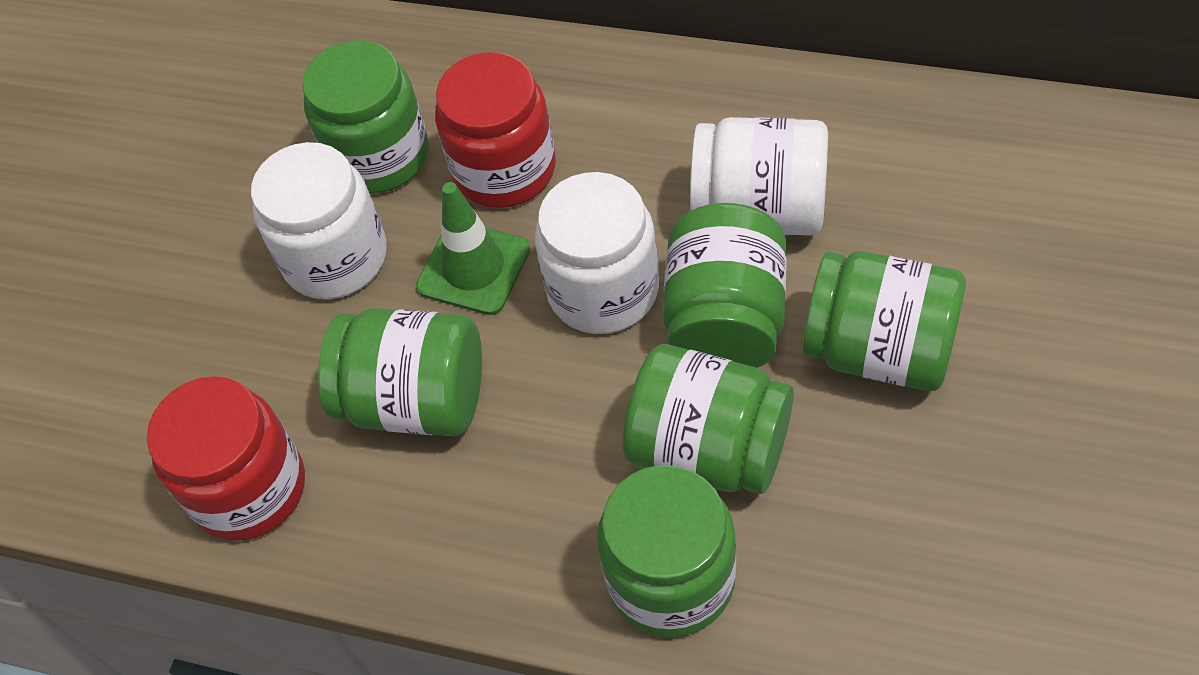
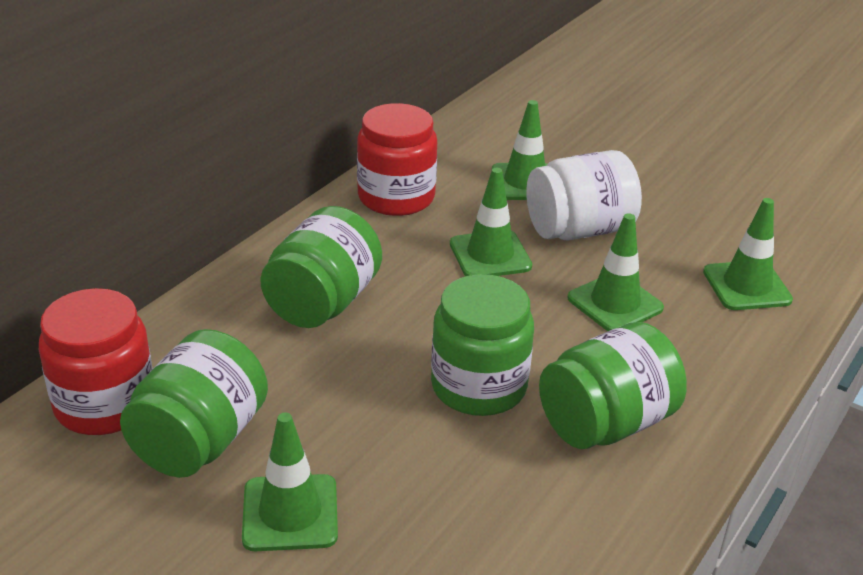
green jar: 6 -> 4
green traffic cone: 1 -> 5
white jar: 3 -> 1

